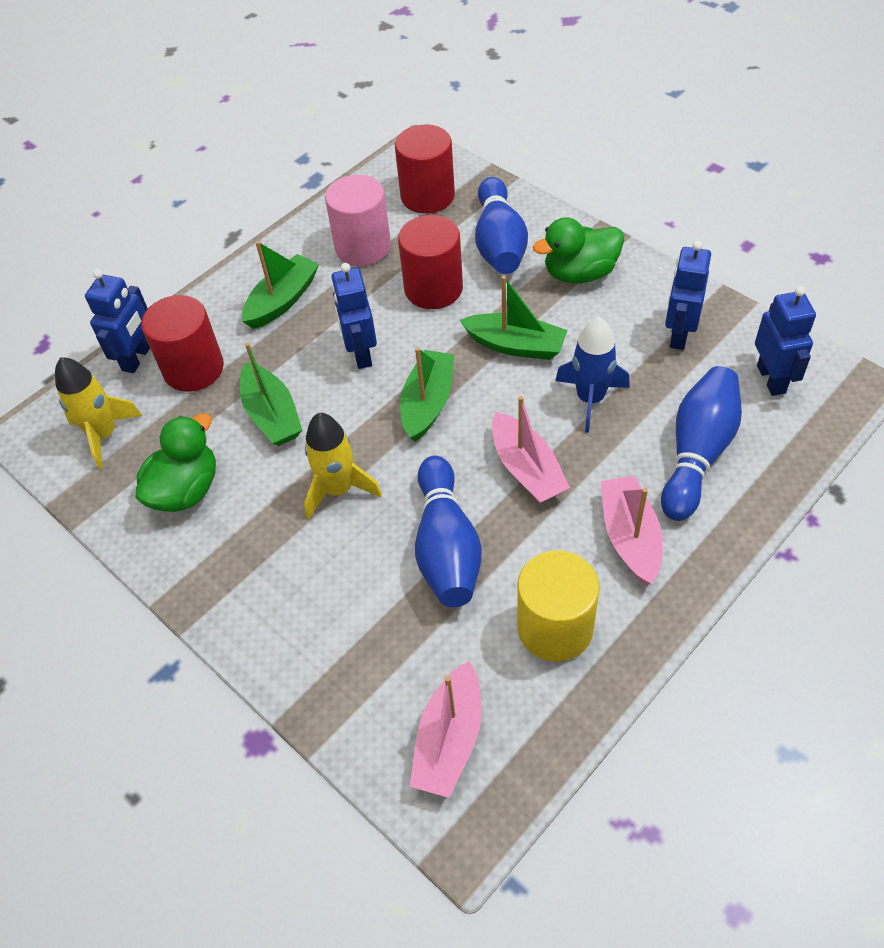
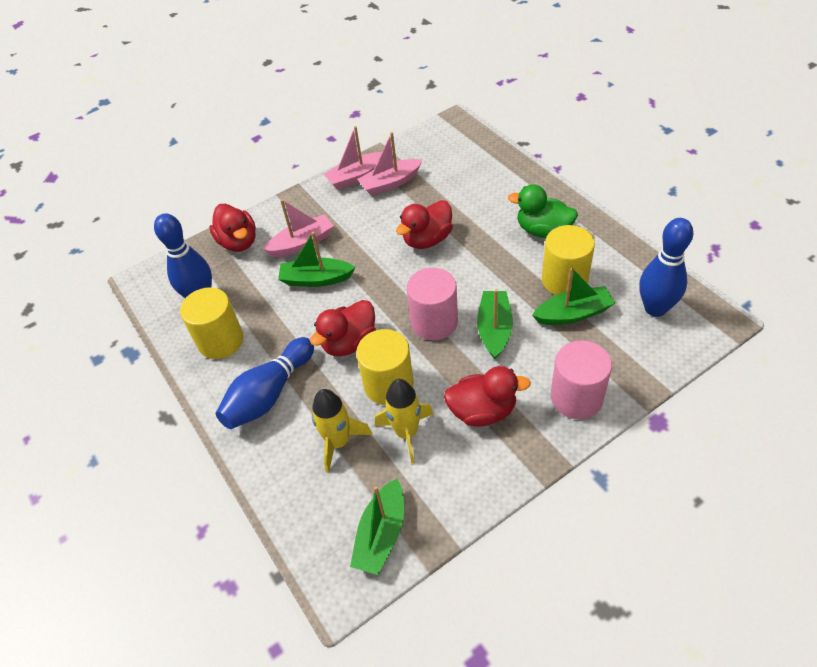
blue robot: 4 -> 0
blue rocket: 1 -> 0
green duck: 2 -> 1
pink cylinder: 1 -> 2
red cylinder: 3 -> 0
red duck: 0 -> 4
yellow cylinder: 1 -> 3

